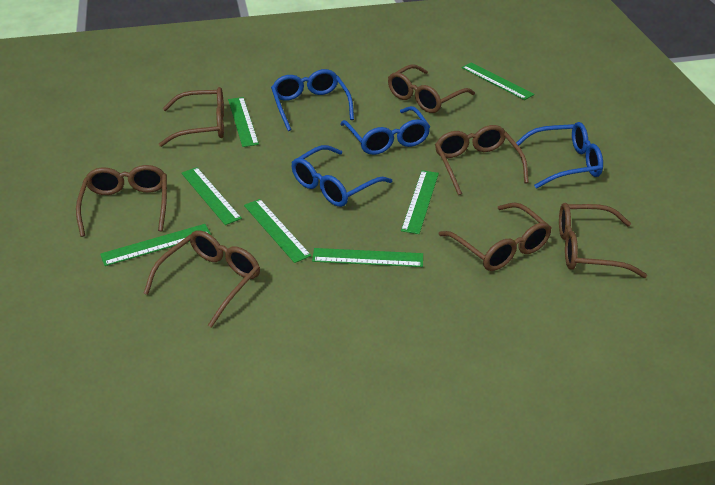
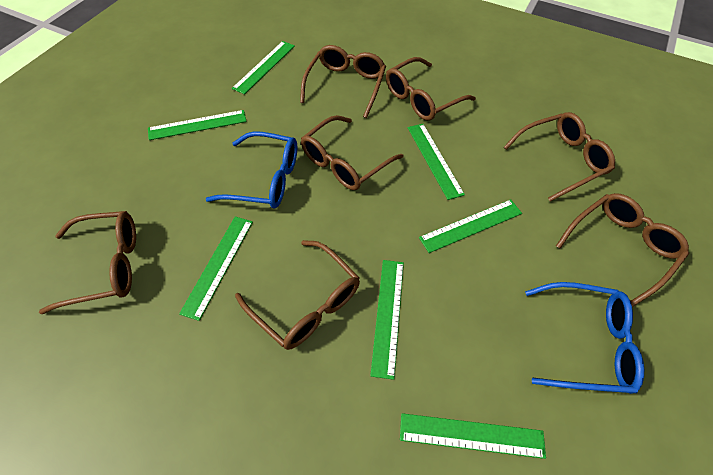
blue glasses: 4 -> 2

